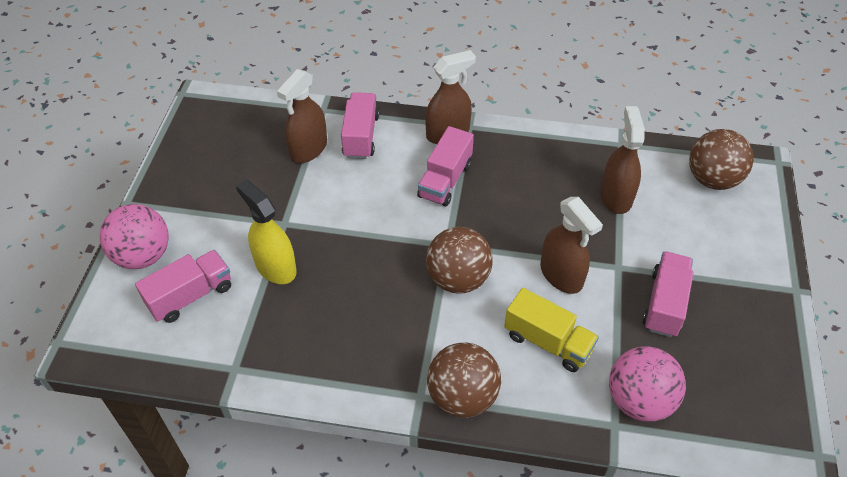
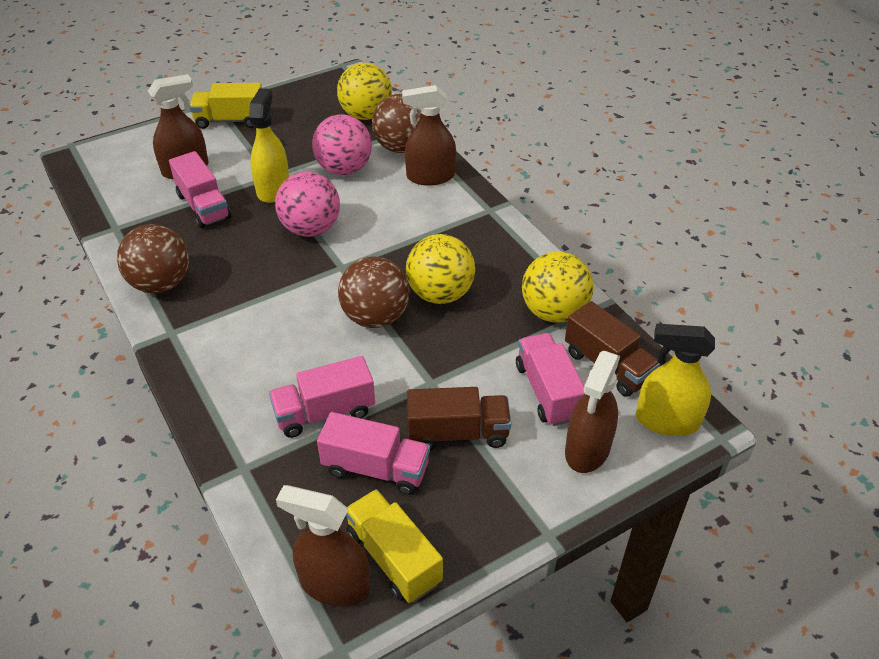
brown truck: 0 -> 2
yellow ball: 0 -> 3
yellow spray bottle: 1 -> 2
yellow truck: 1 -> 2

